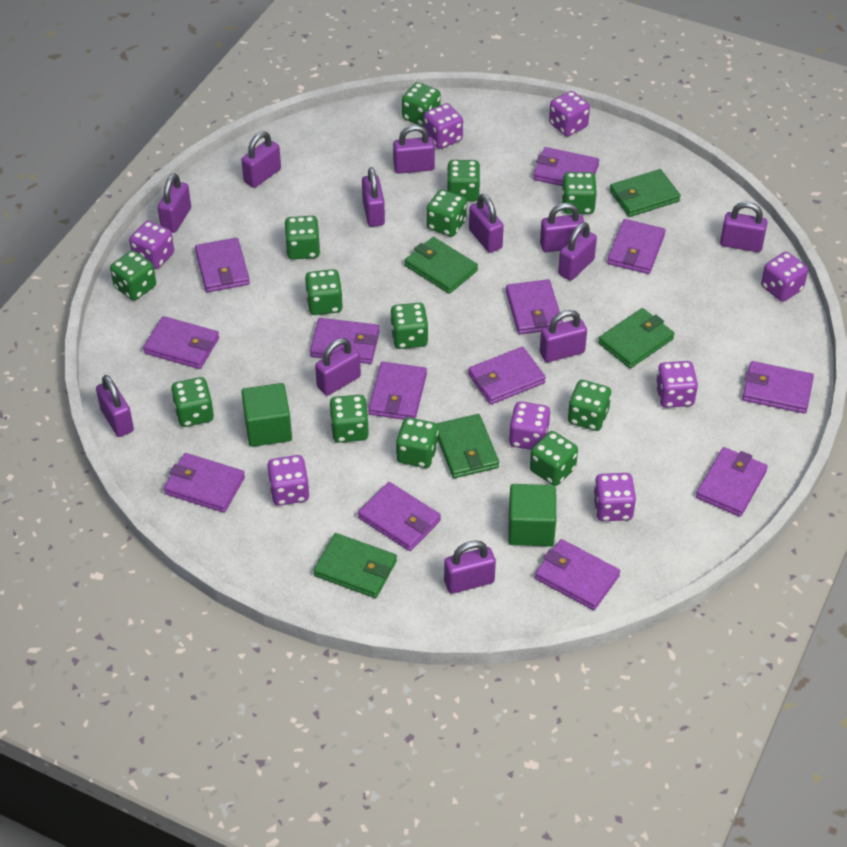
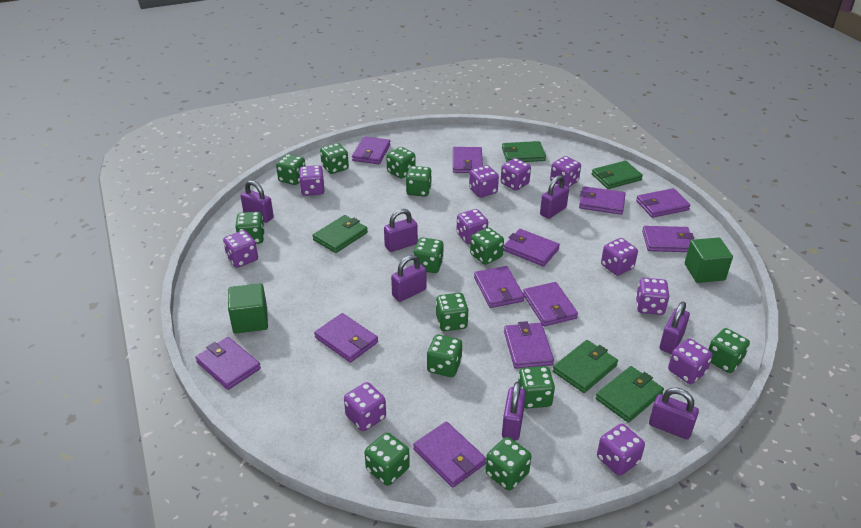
purple dice: 8 -> 11
purple padlock: 12 -> 7
purple wallet: 13 -> 12

